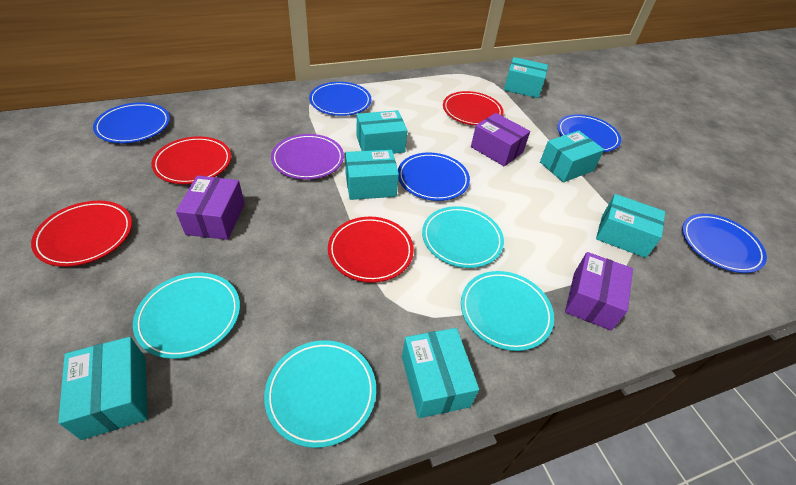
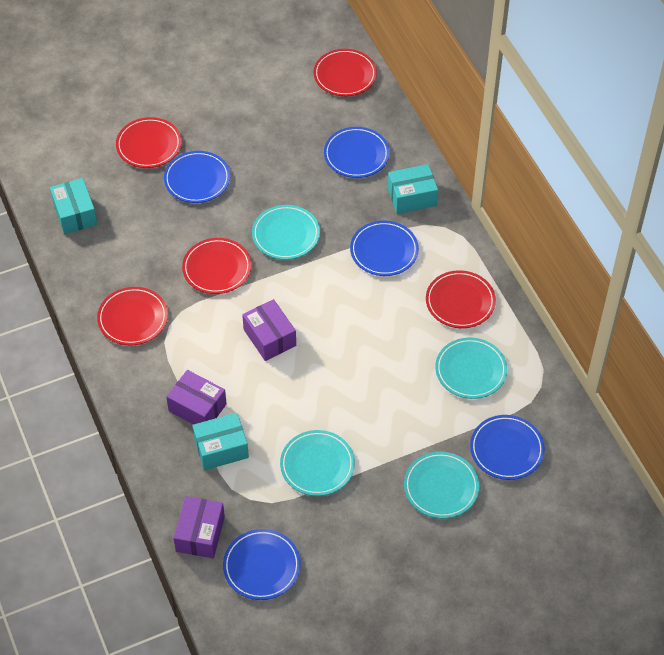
purple plate: 1 -> 0
red plate: 4 -> 5
turquoise box: 7 -> 3

